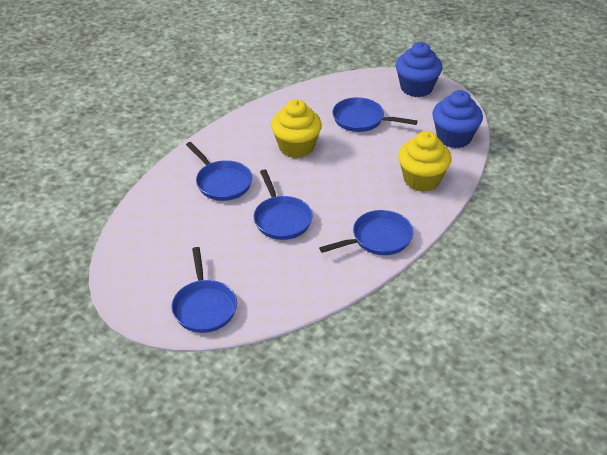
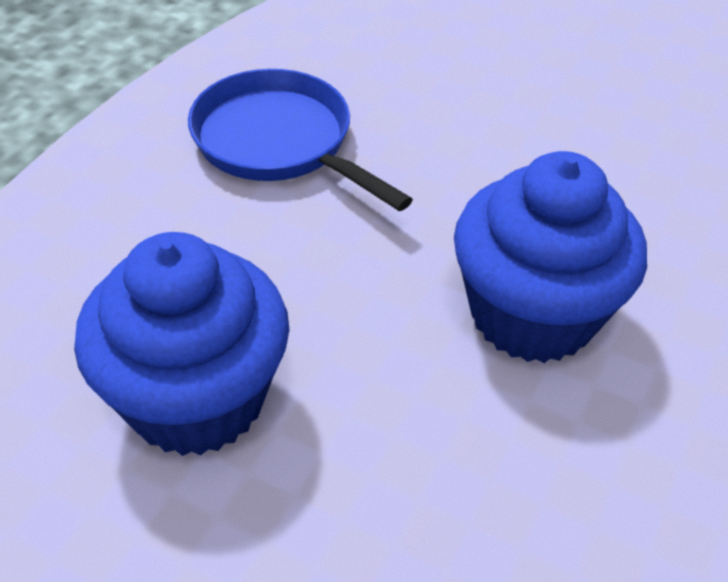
blue pan: 5 -> 1
yellow cupcake: 2 -> 0

